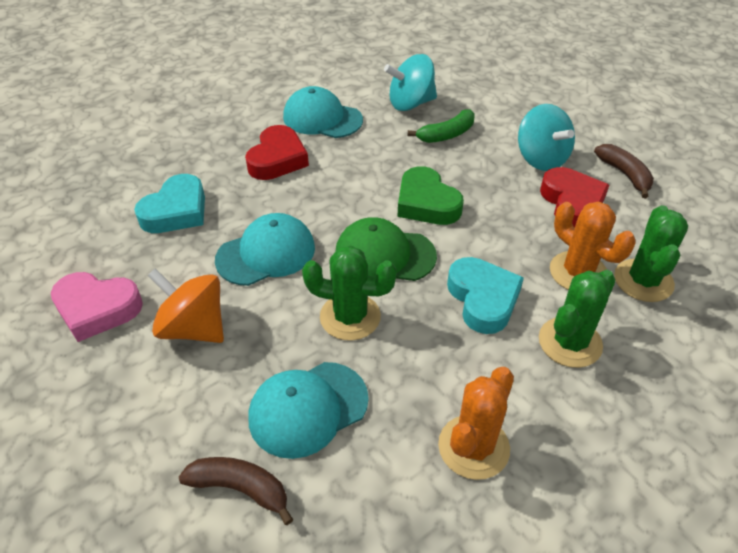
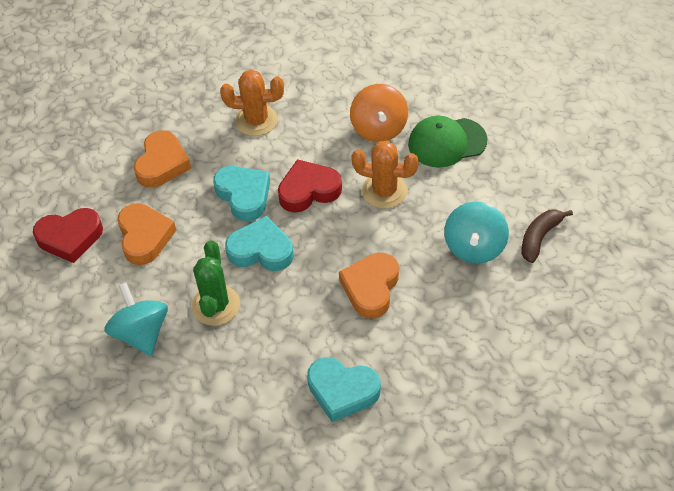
brown banana: 2 -> 1
green banana: 1 -> 0
green cactus: 3 -> 1
green heart: 1 -> 0
orange heart: 0 -> 3
pink heart: 1 -> 0
turquoise cap: 3 -> 0
turquoise heart: 2 -> 3

